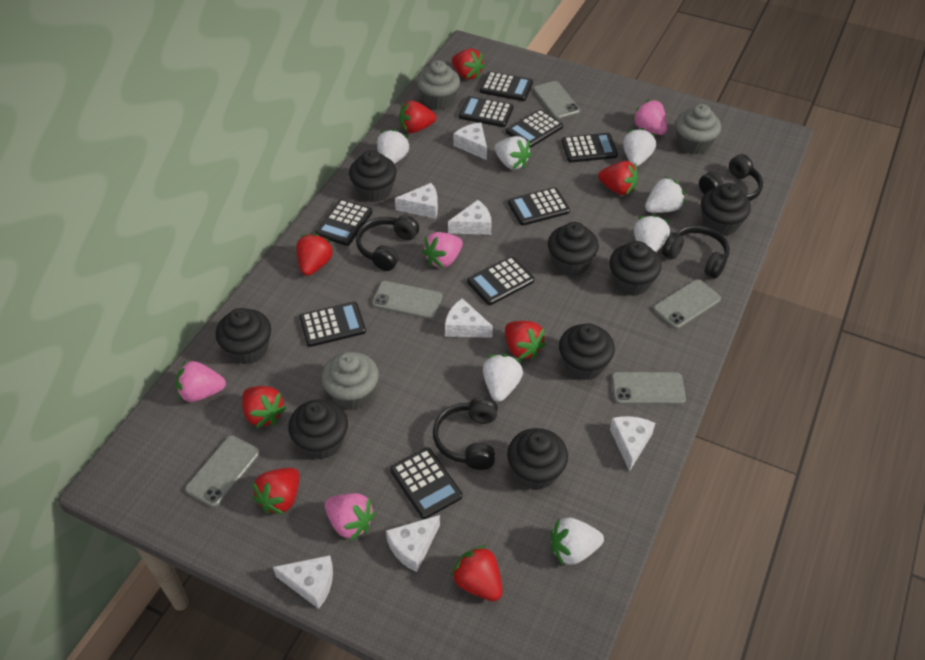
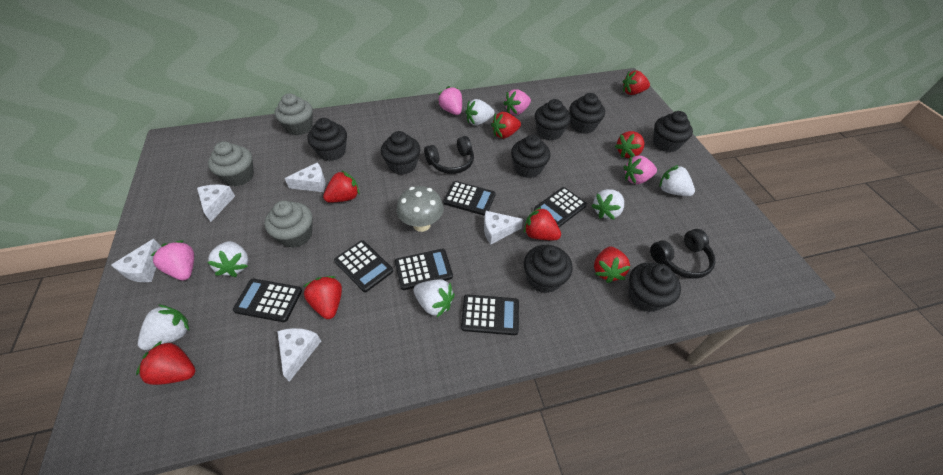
black calculator: 9 -> 6
black headphones: 4 -> 2
grey mushroom: 0 -> 1
grey phone: 5 -> 0
white cheese: 7 -> 5
white strawberry: 7 -> 6

